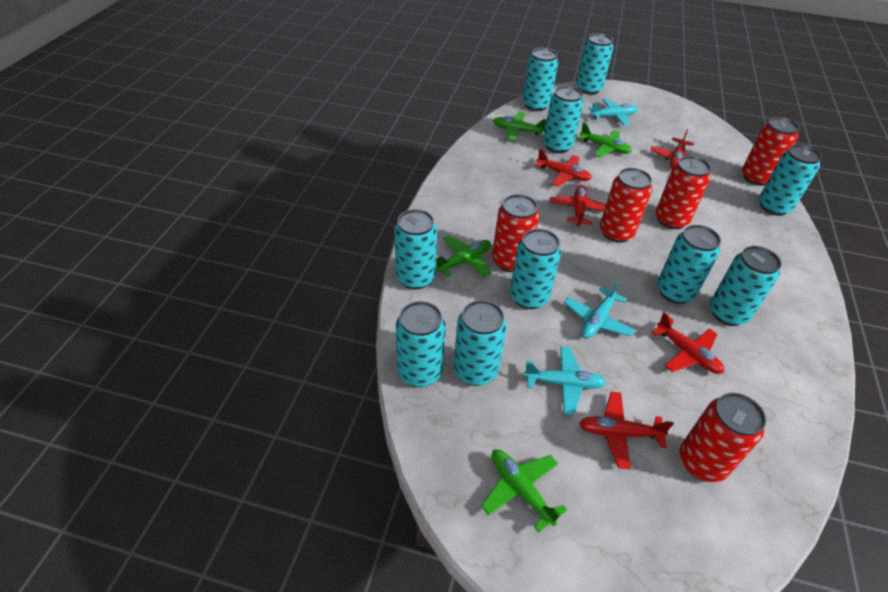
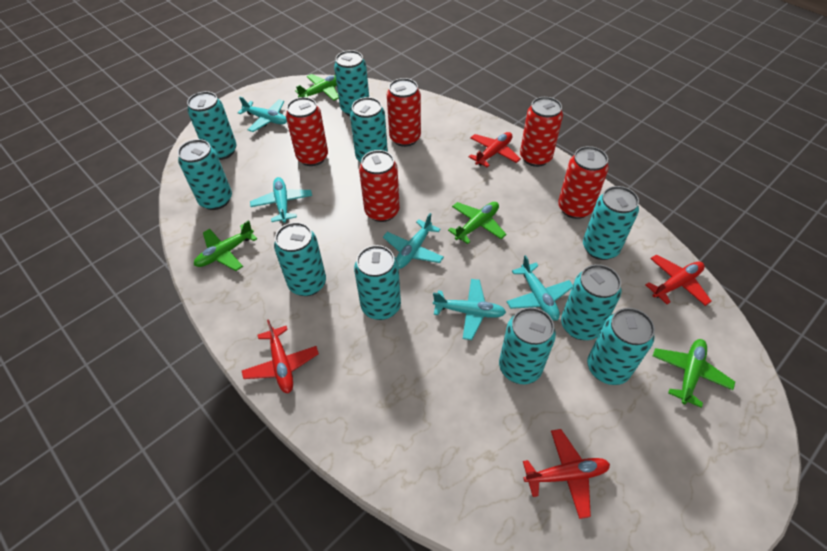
red plane: 5 -> 4
turquoise plane: 3 -> 5

